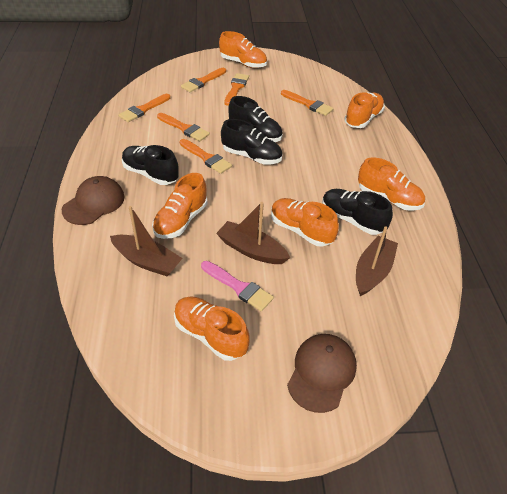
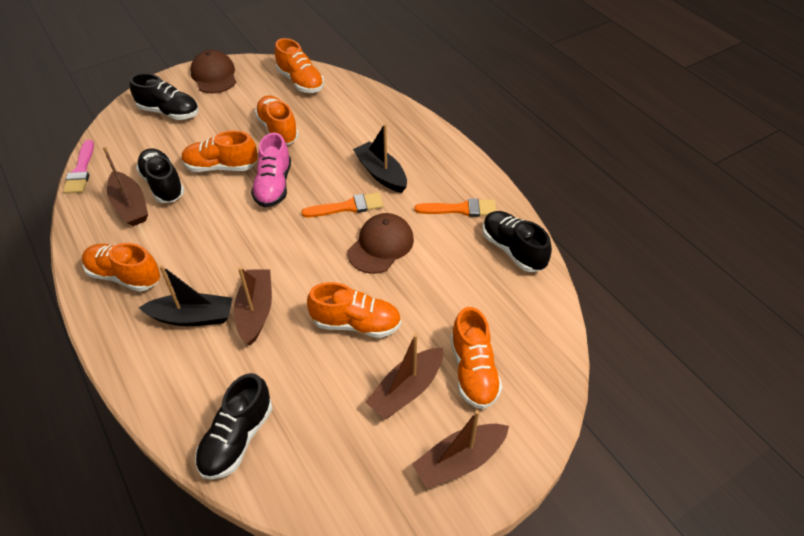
black boat: 0 -> 2
brown boat: 3 -> 4
orange brush: 6 -> 2
pink shoe: 0 -> 1

